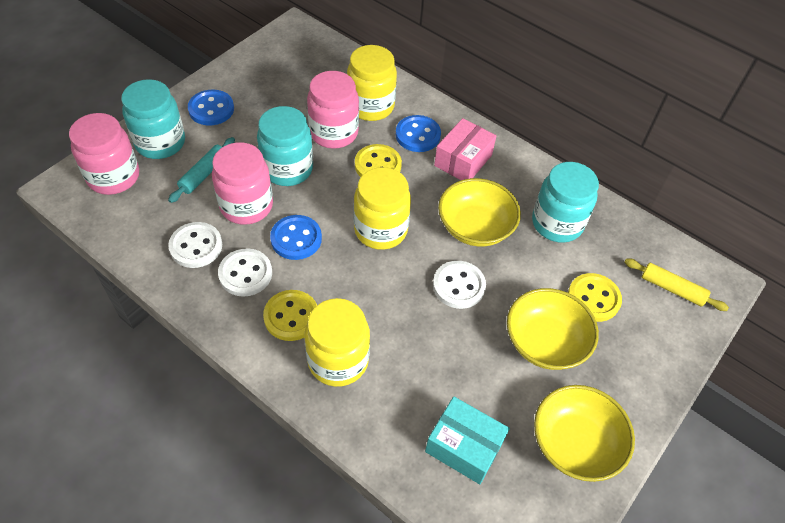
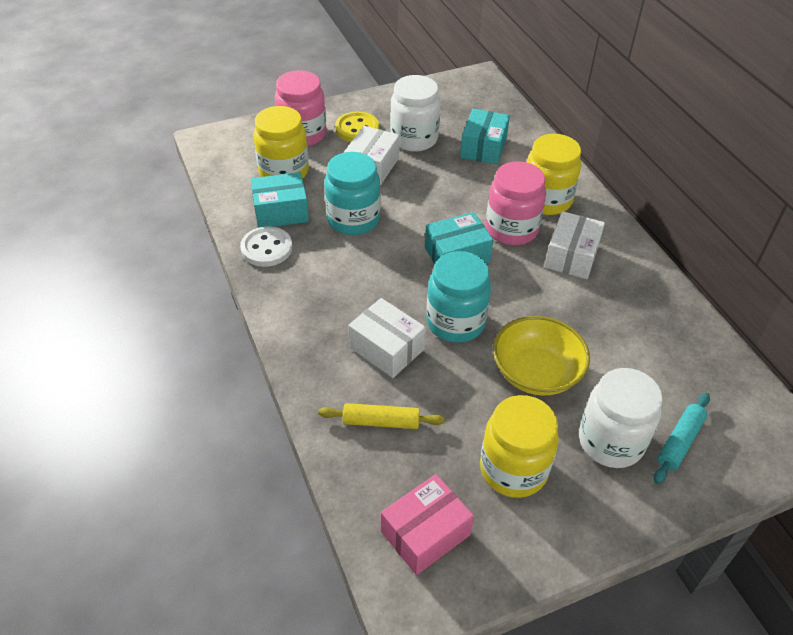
blue button: 3 -> 0
pink jar: 3 -> 2
turquoise box: 1 -> 3
turquoise jar: 3 -> 2
white box: 0 -> 3
white button: 3 -> 1
white jar: 0 -> 2
yellow bowl: 3 -> 1
yellow button: 3 -> 1

